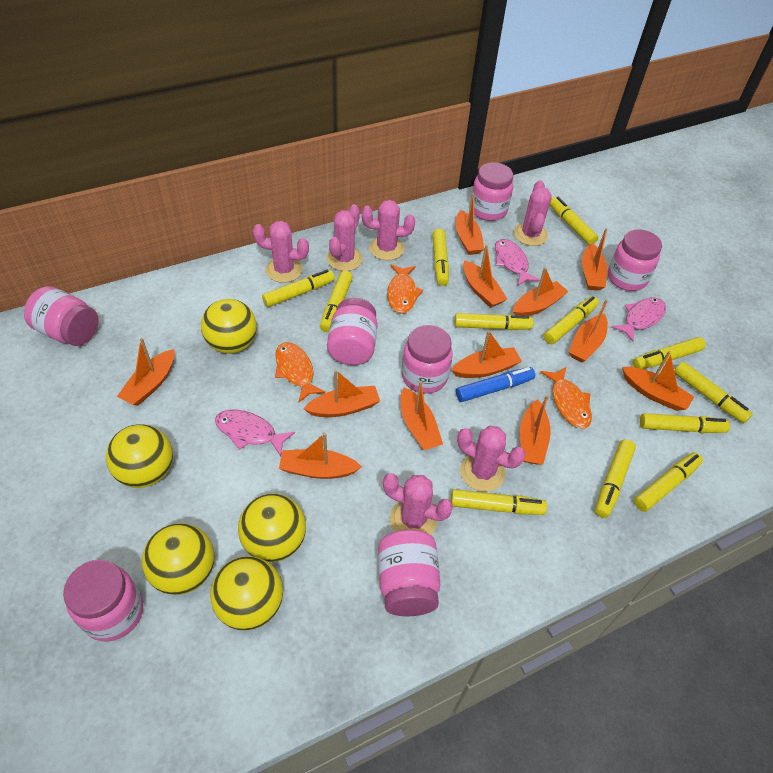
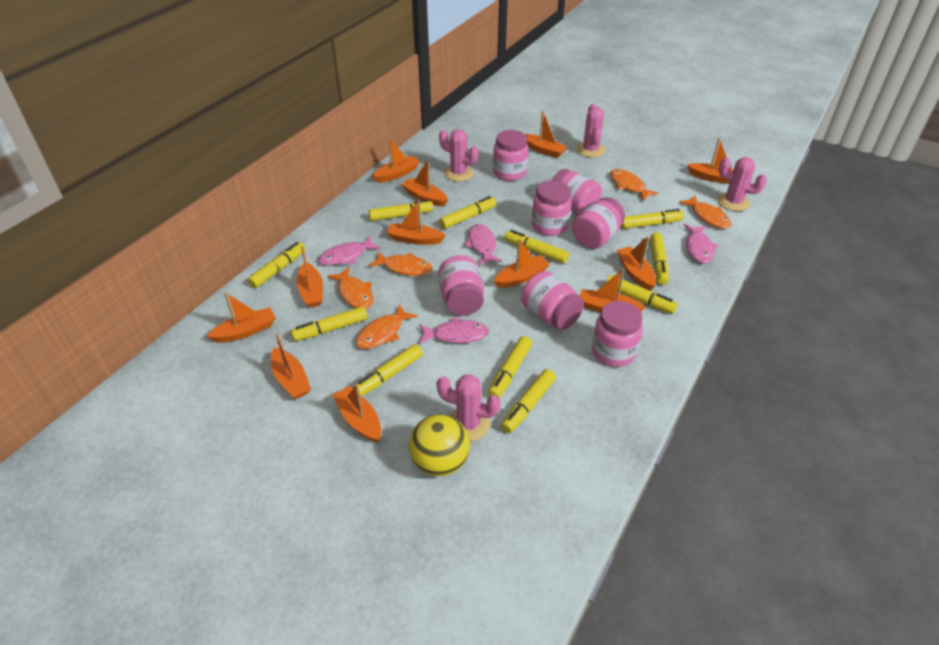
blue marker: 1 -> 0
orange fish: 3 -> 5
pink cactus: 6 -> 4
pink fish: 3 -> 4
yellow ball: 5 -> 1
yellow marker: 12 -> 11

